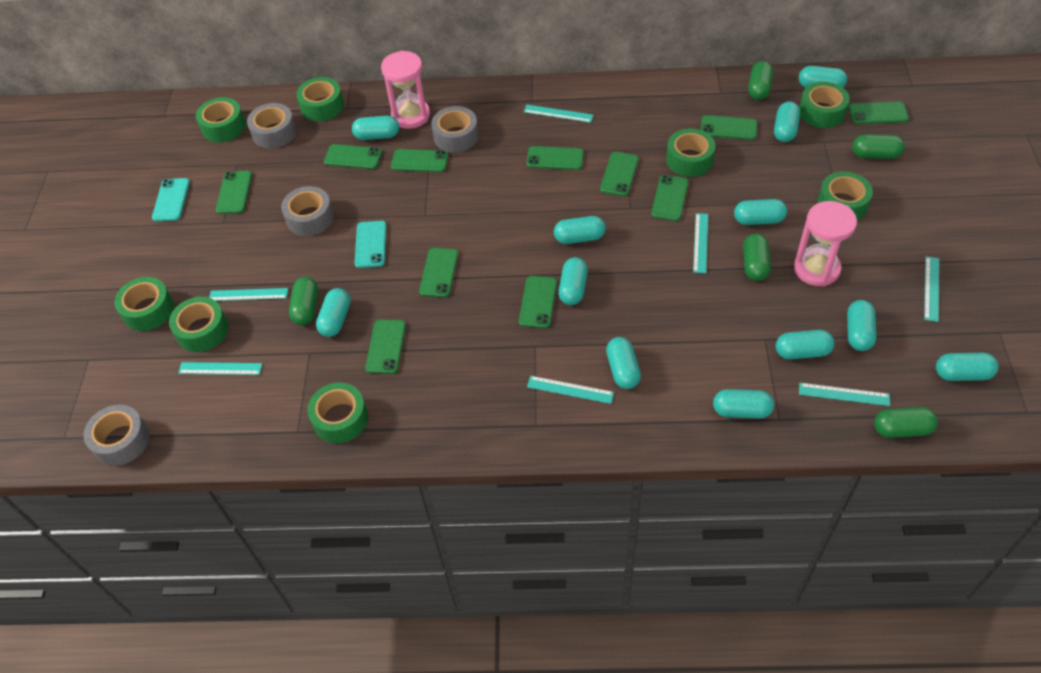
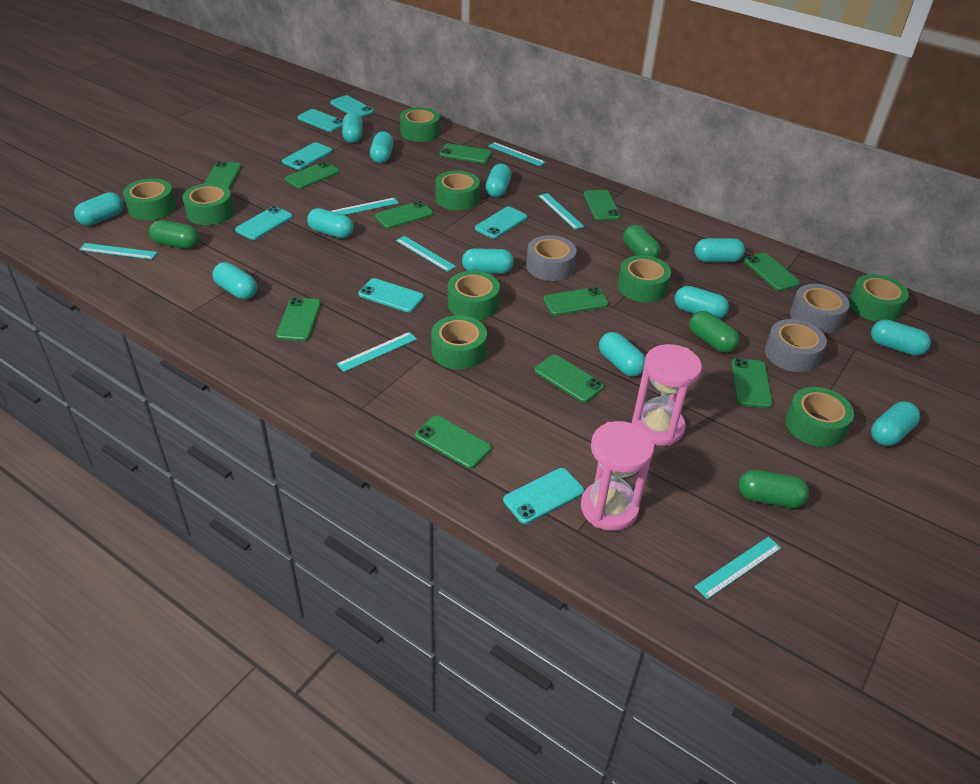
green capsule: 5 -> 4
green tape: 8 -> 9
grey tape: 4 -> 3
turquoise phone: 2 -> 7

